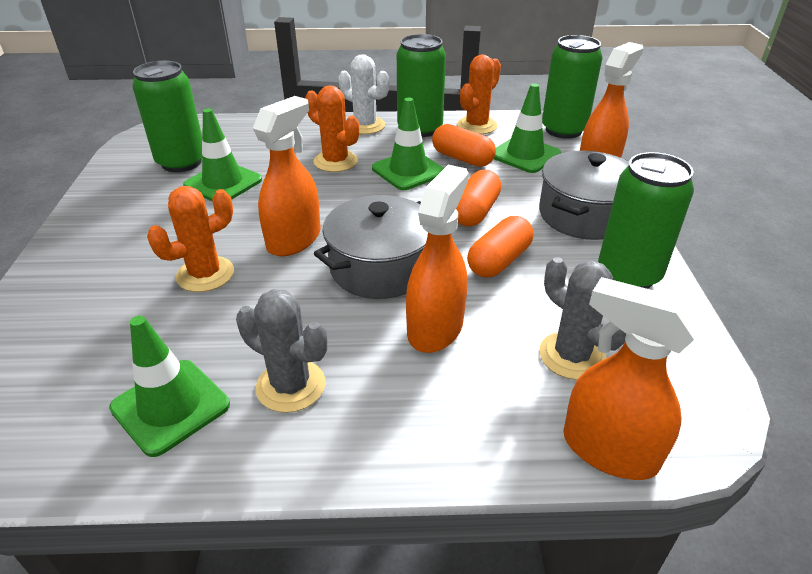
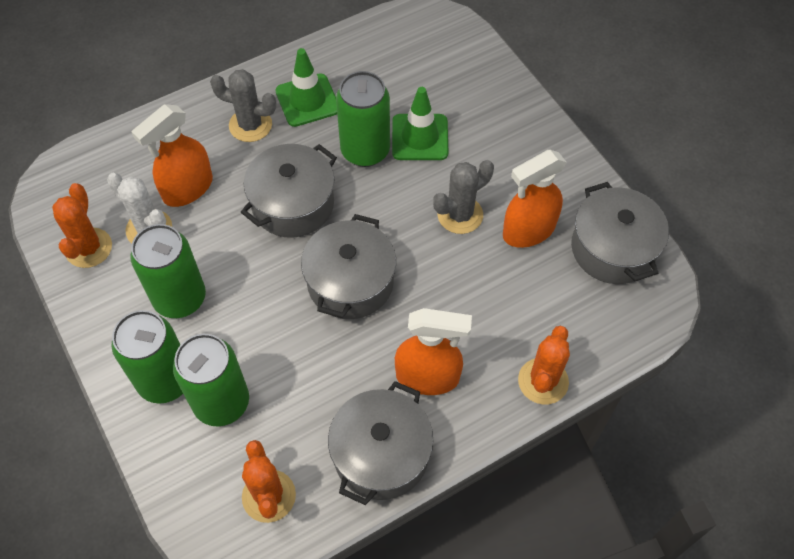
green traffic cone: 4 -> 2
grey pot: 2 -> 4
orange capsule: 3 -> 0
orange spray bottle: 4 -> 3

